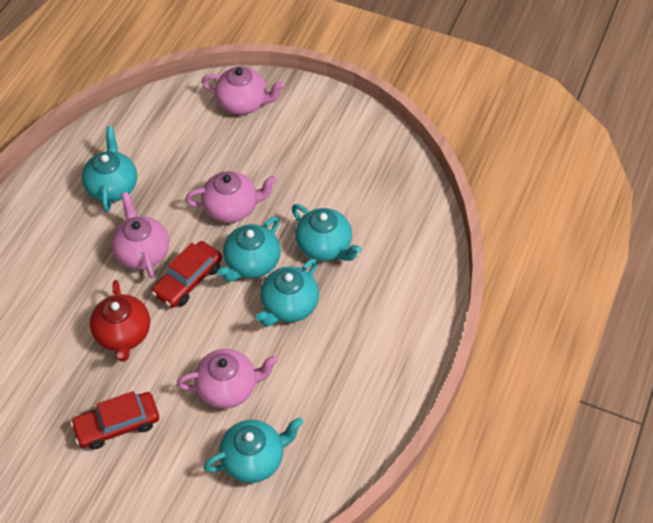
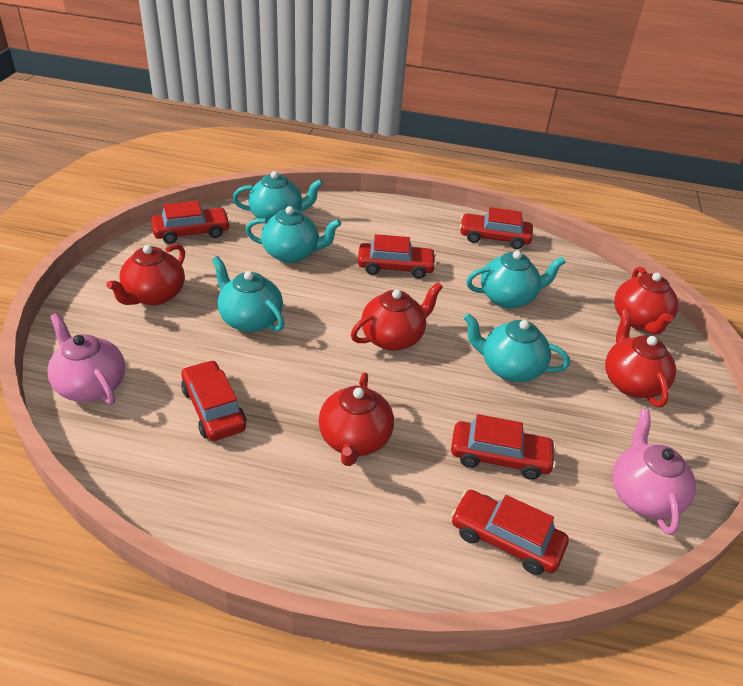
pink teapot: 4 -> 2
red car: 2 -> 6
red teapot: 1 -> 5

